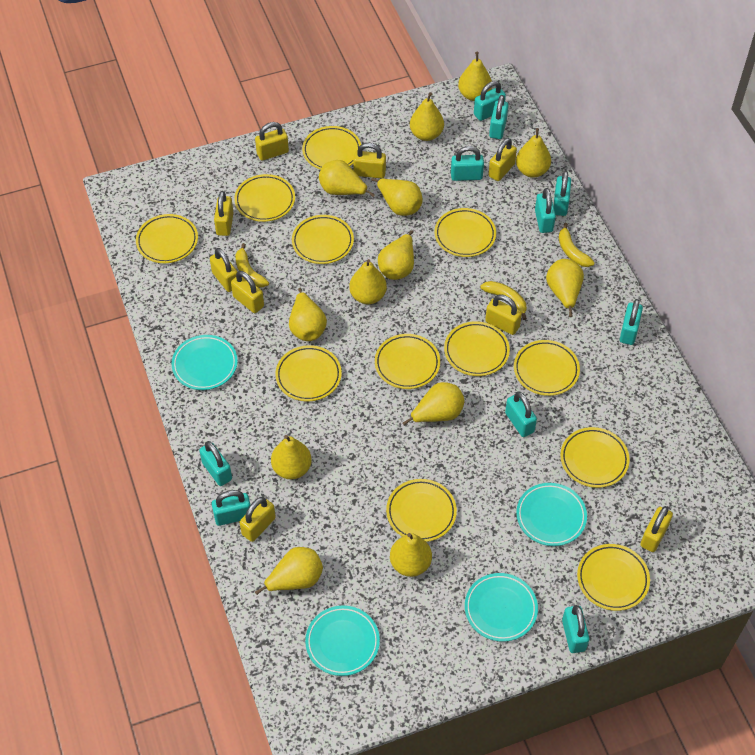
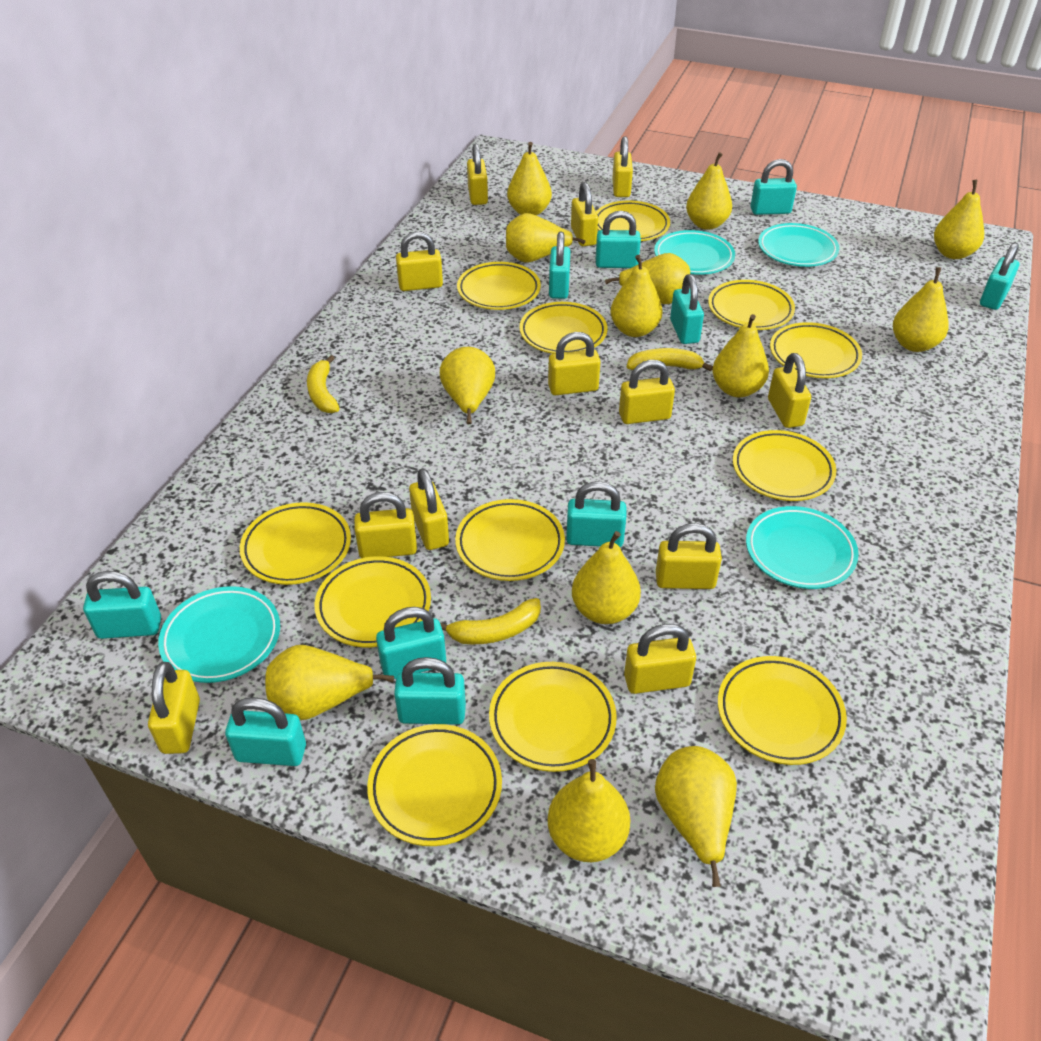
yellow padlock: 9 -> 12

